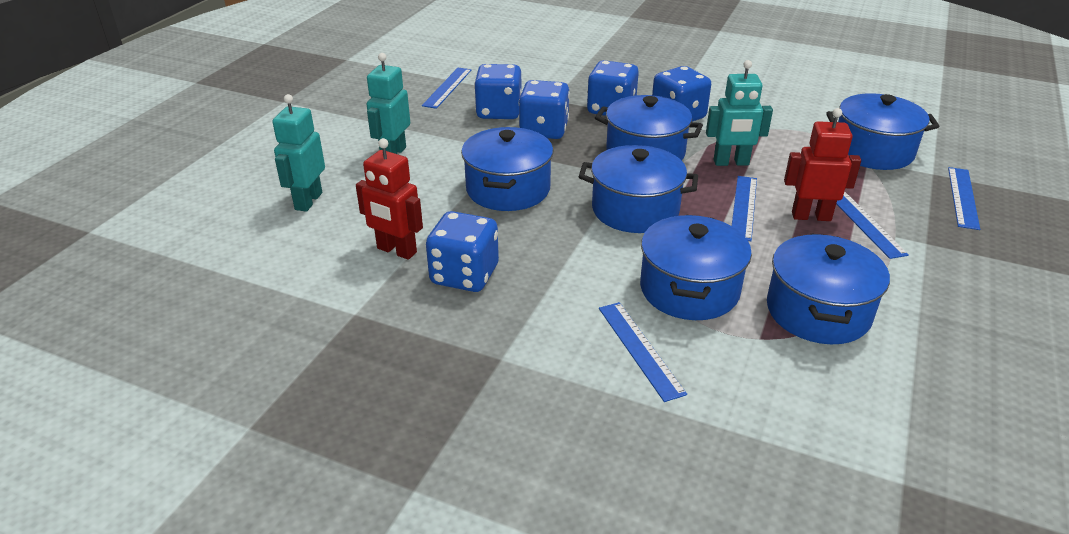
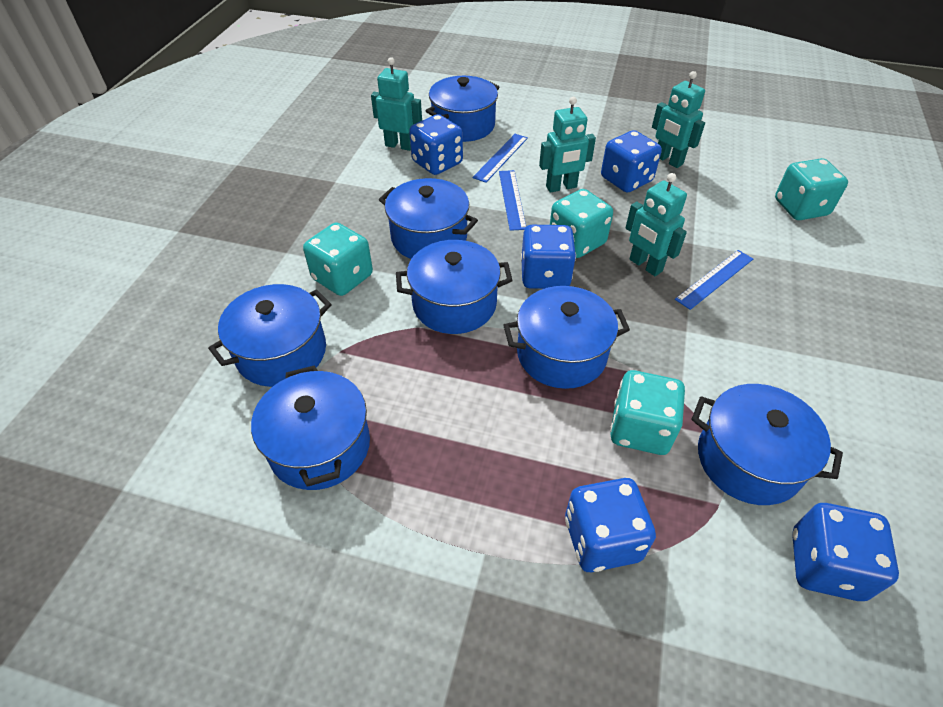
blue pot: 6 -> 7
blue ruler: 5 -> 3
red robot: 2 -> 0
turquoise dice: 0 -> 4
turquoise robot: 3 -> 4

